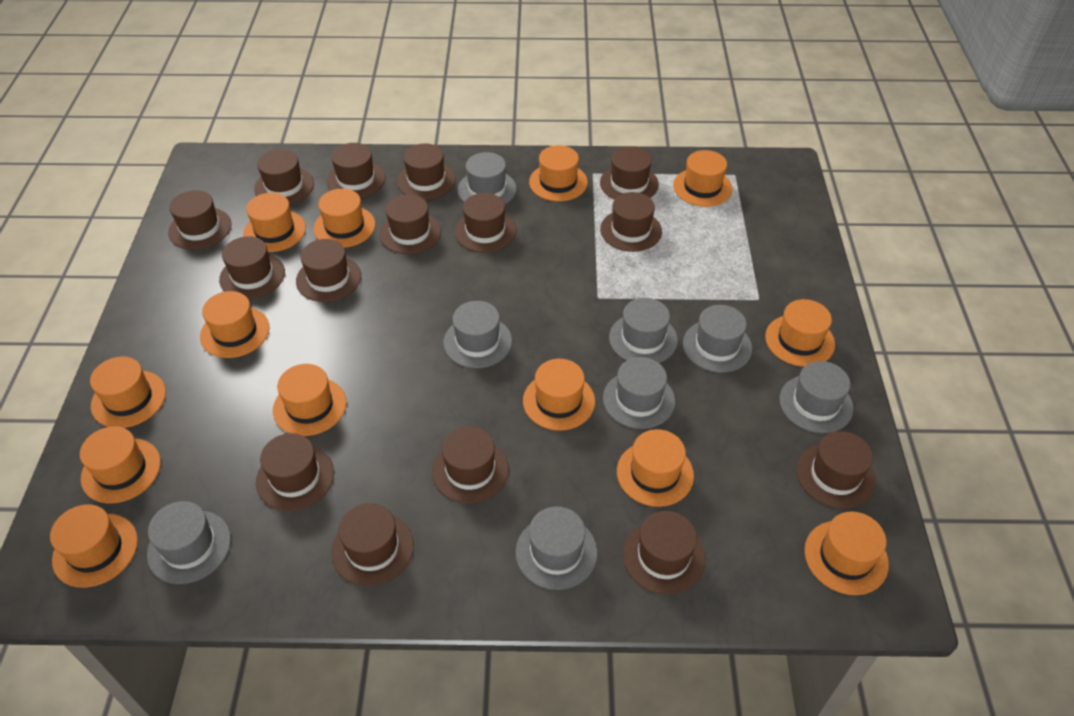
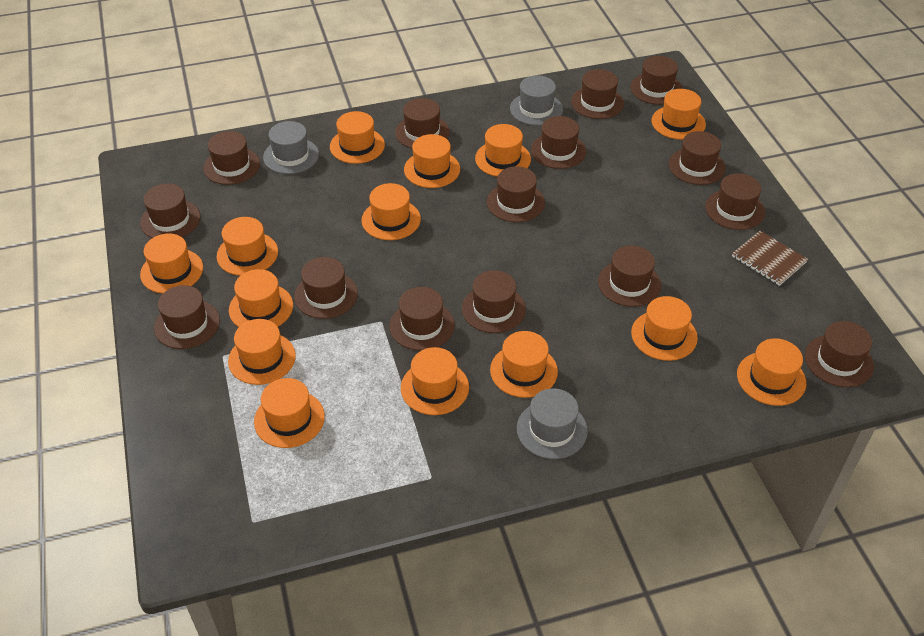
brown notebook: 0 -> 1
grey hat: 8 -> 3
orange hat: 13 -> 14

